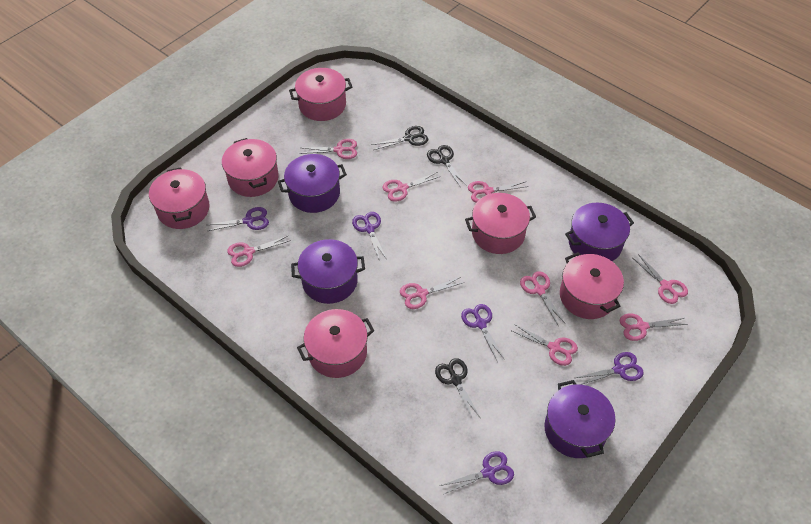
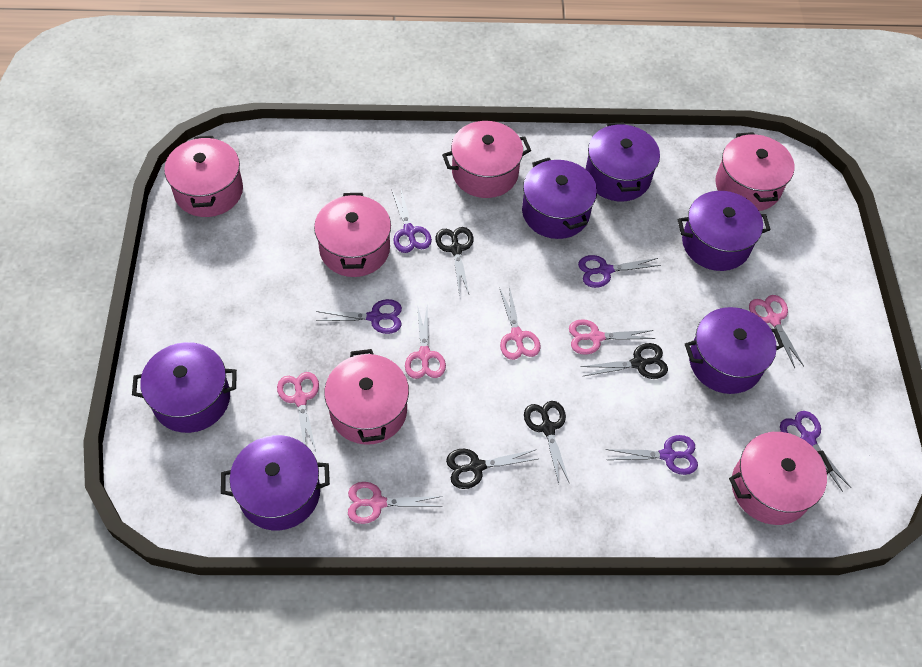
black scissors: 3 -> 4
pink scissors: 9 -> 6
purple pot: 4 -> 6

